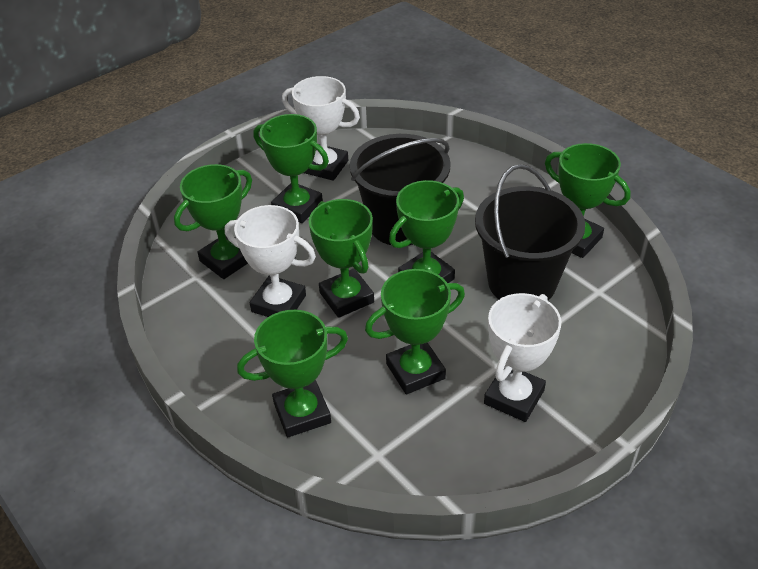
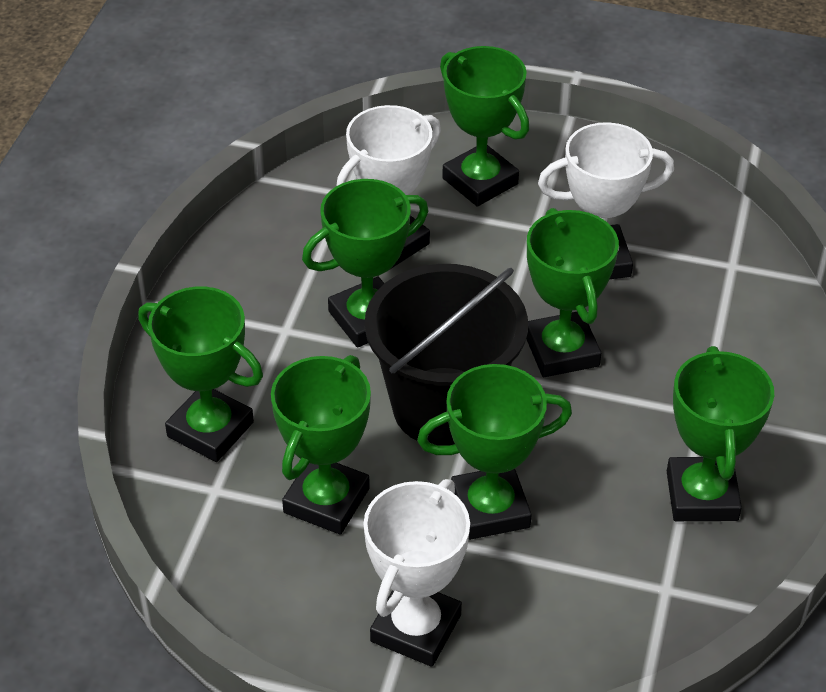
black bucket: 2 -> 1

